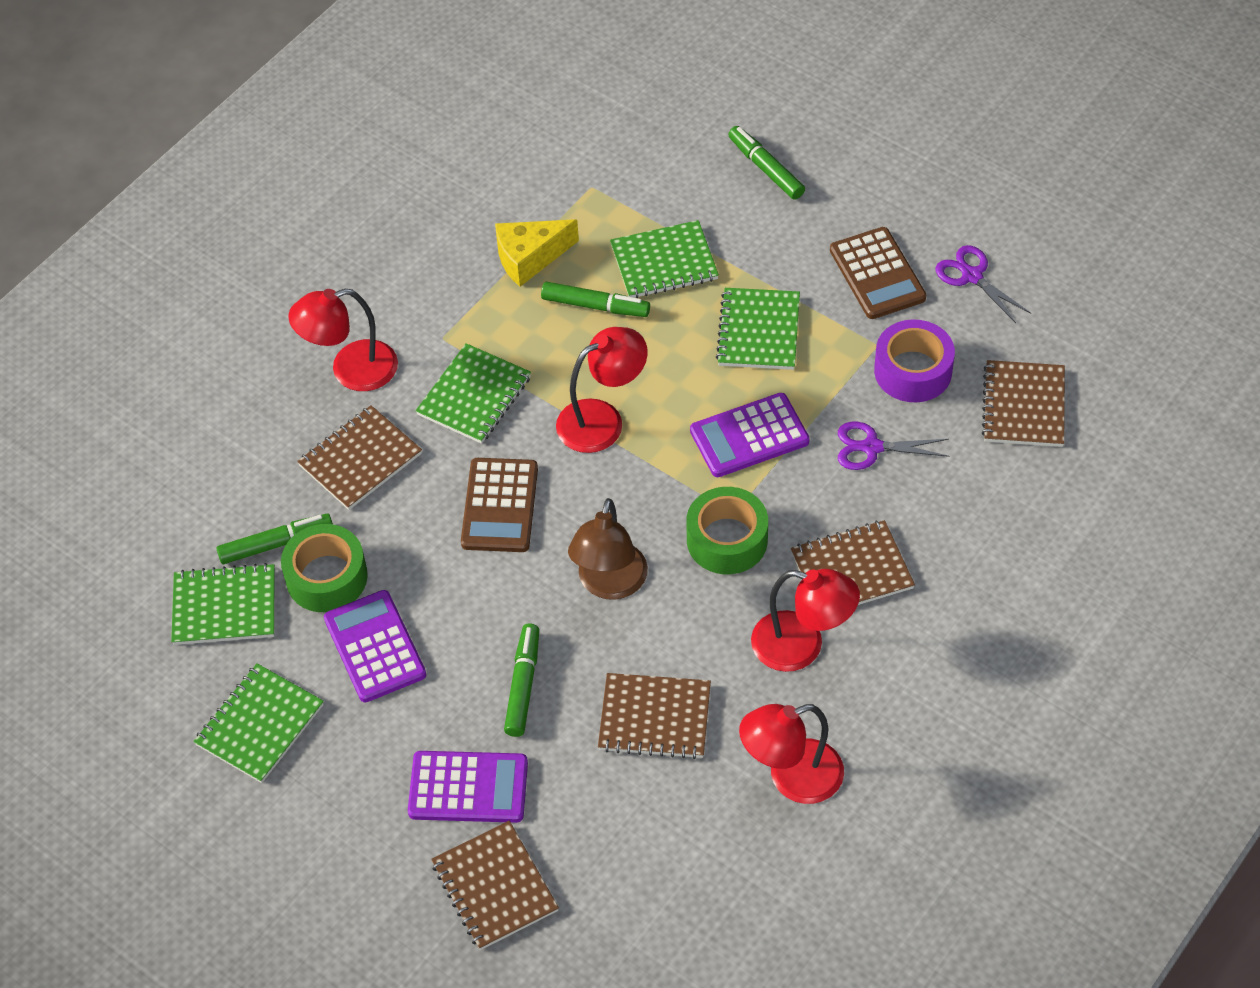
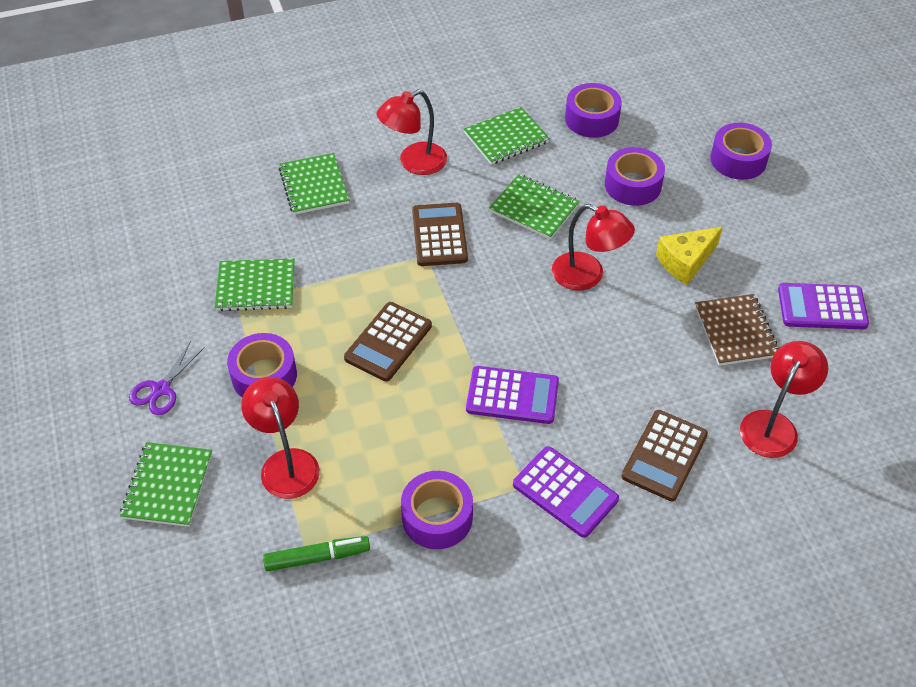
brown calculator: 2 -> 3
brown lamp: 1 -> 0
brown notebook: 5 -> 1
green marker: 4 -> 1
green tape: 2 -> 0
purple scissors: 2 -> 1
purple tape: 1 -> 5

